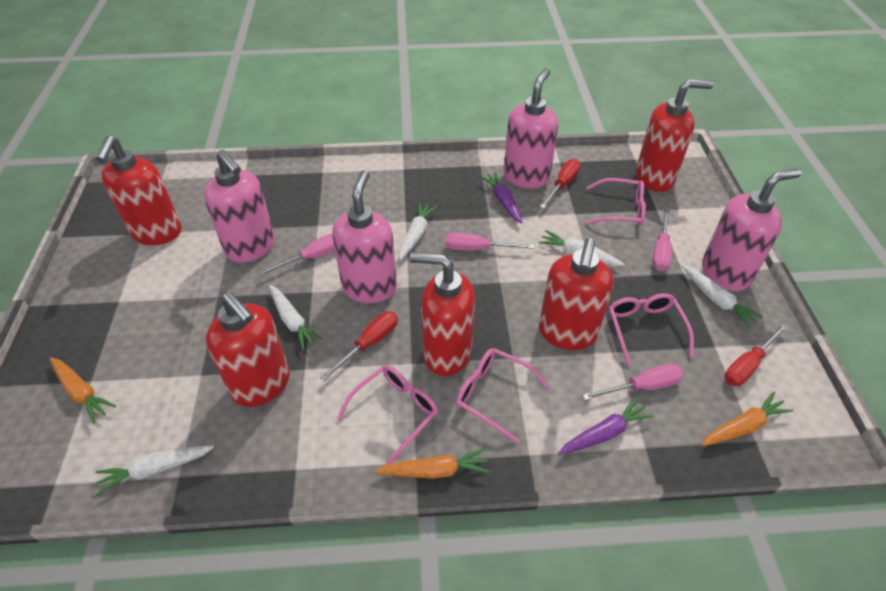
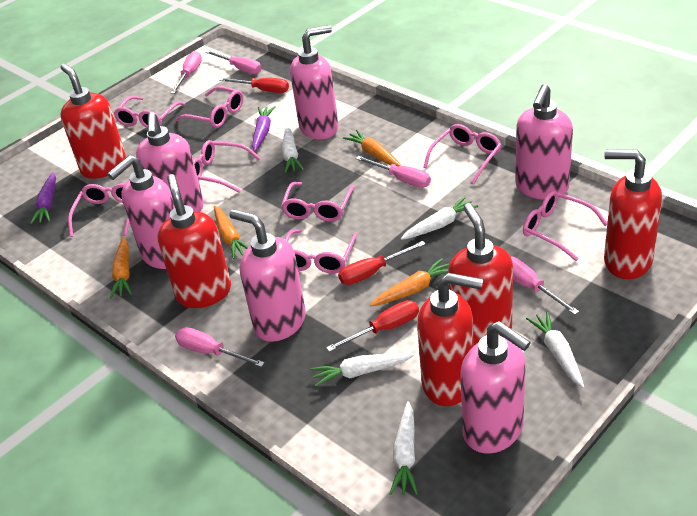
orange carrot: 3 -> 4
pink glasses: 4 -> 8
pink screwdriver: 4 -> 5
pink soap dispenser: 4 -> 6

